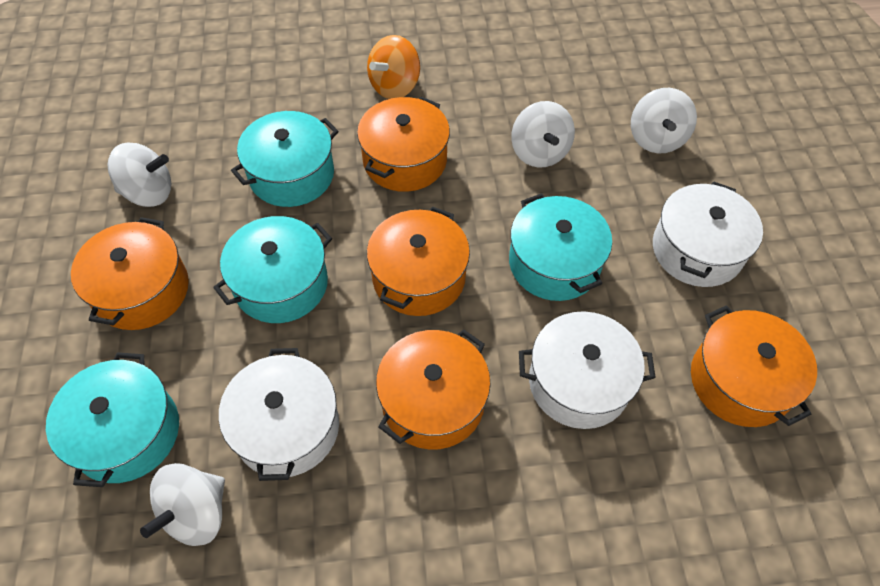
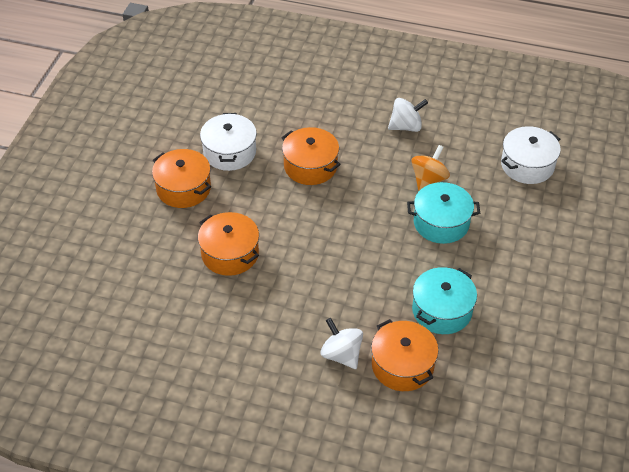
orange pot: 5 -> 4
turquoise pot: 4 -> 2
white pot: 3 -> 2
white spinning top: 4 -> 2

